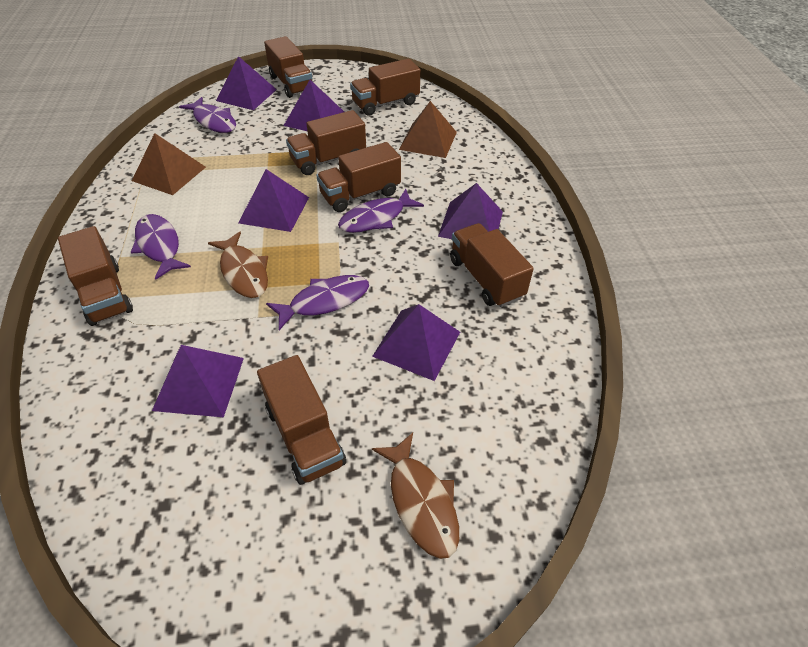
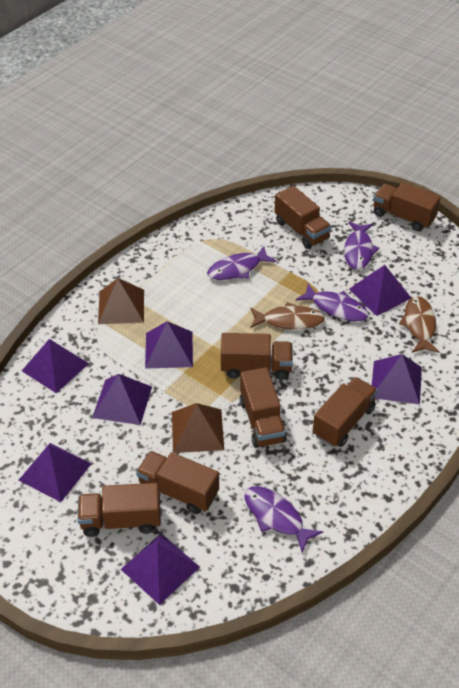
purple pyramid: 6 -> 7

